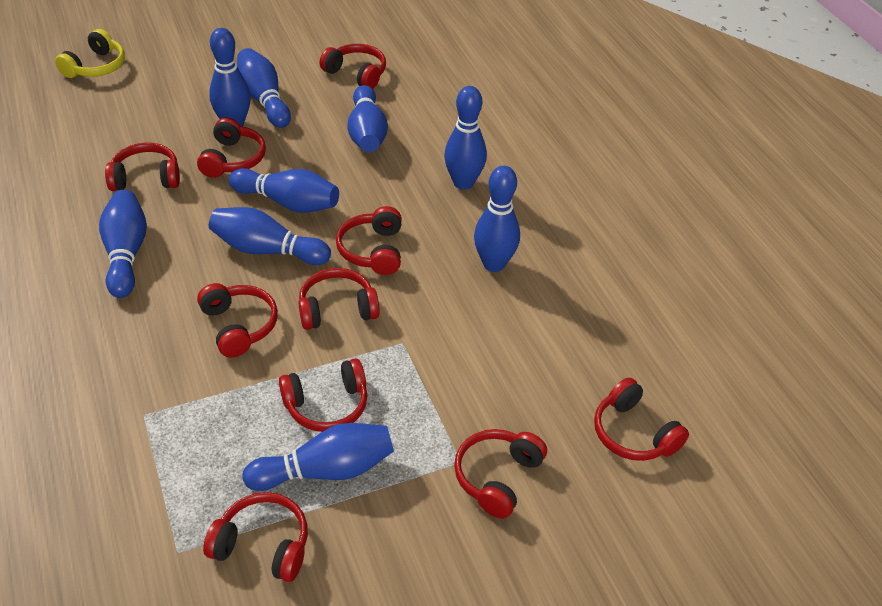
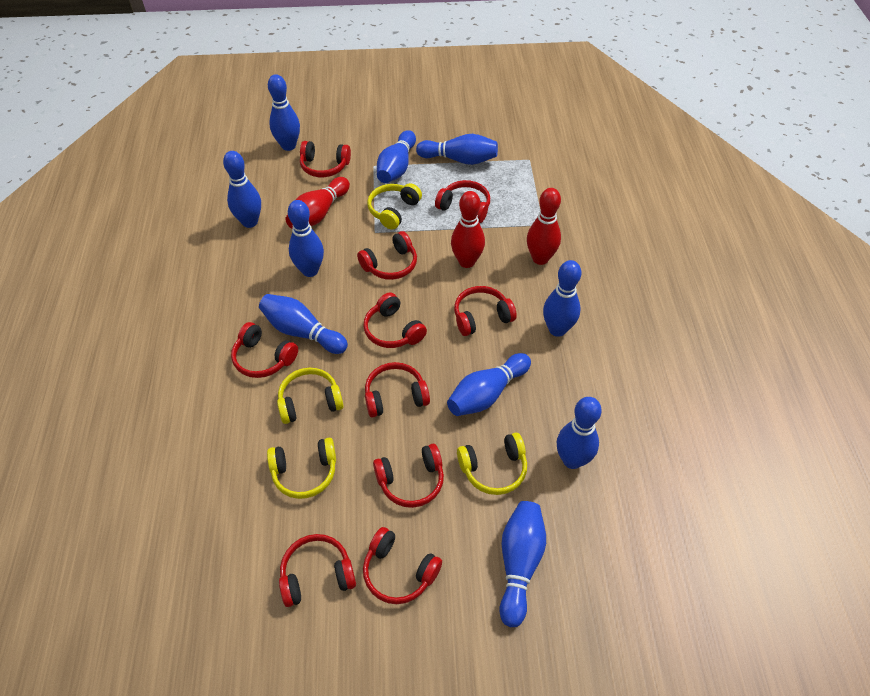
blue bowling pin: 9 -> 10
red bowling pin: 0 -> 3
yellow headphones: 1 -> 4

